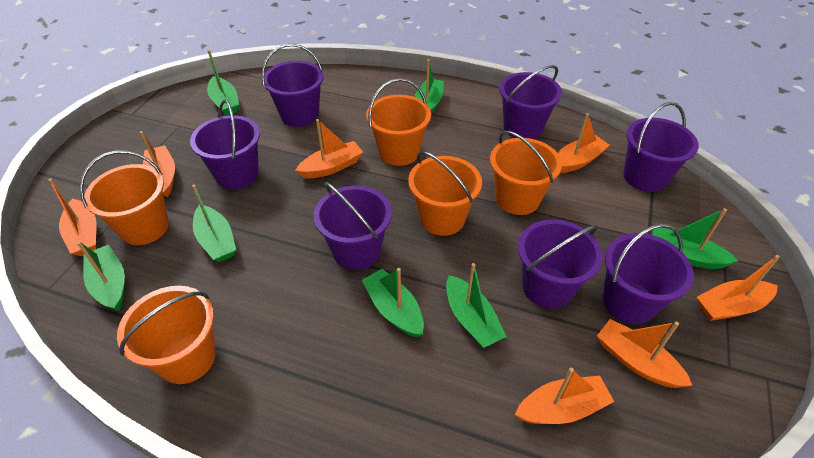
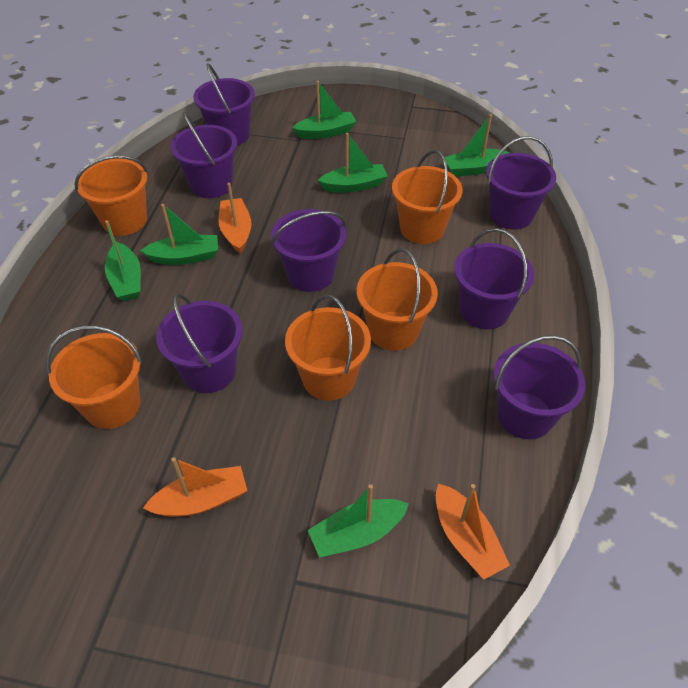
green boat: 7 -> 6
orange boat: 7 -> 3

